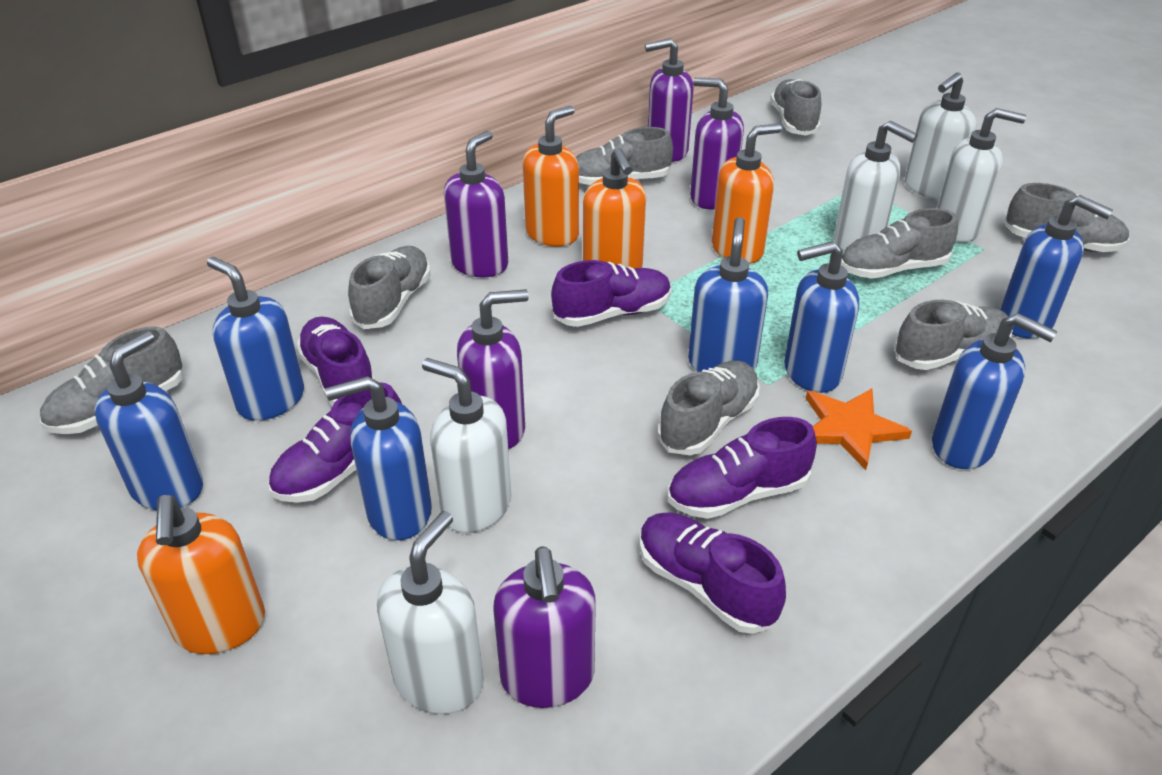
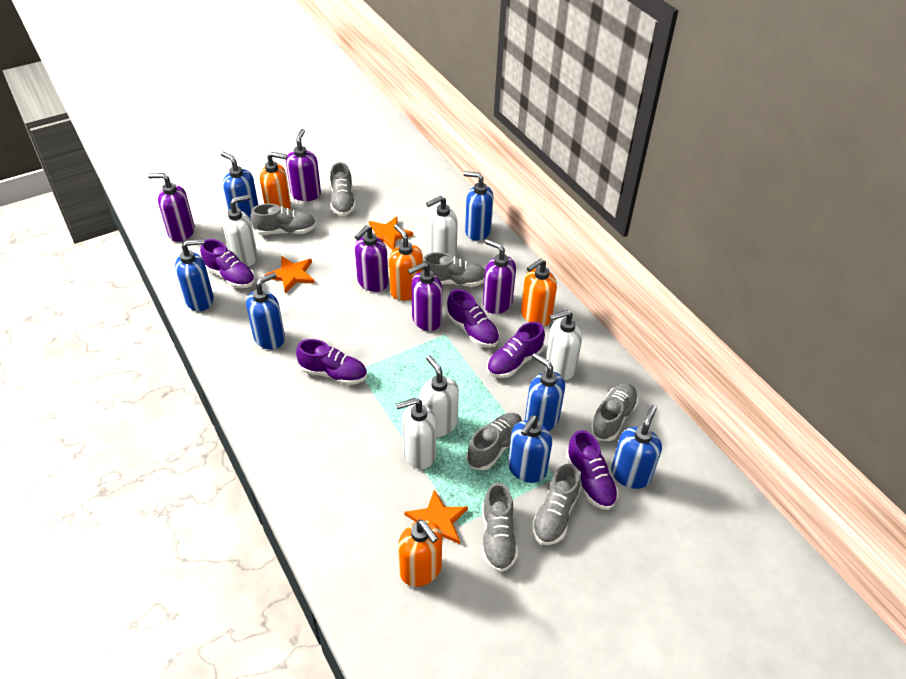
grey shoe: 8 -> 7
orange star: 1 -> 3

